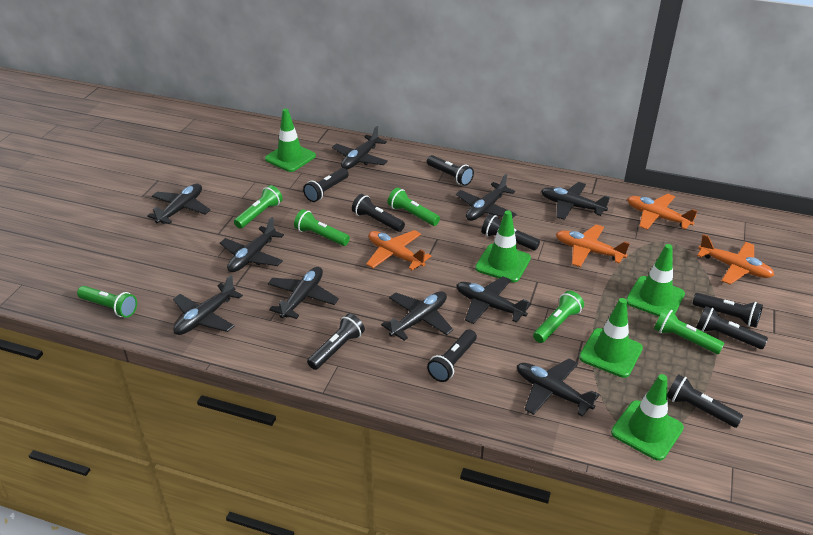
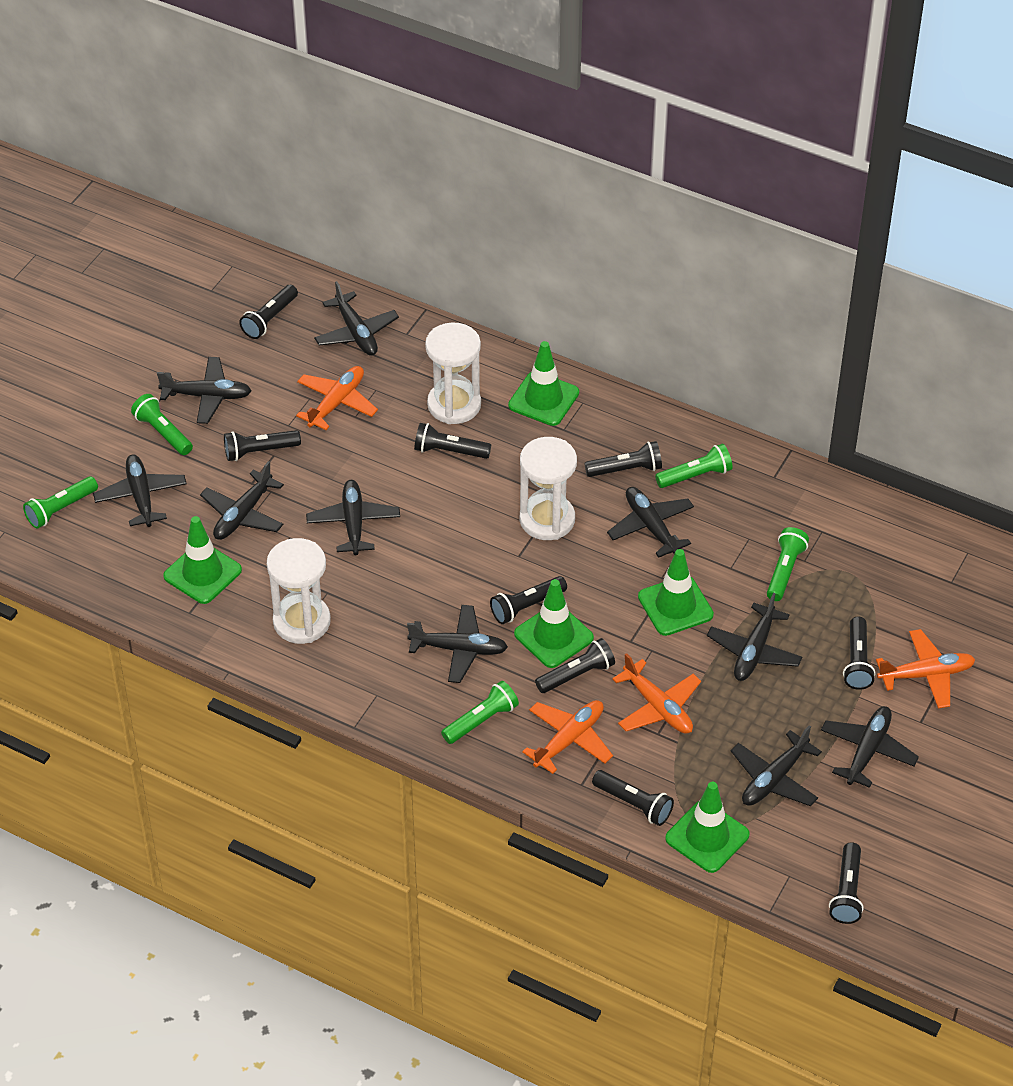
green flashlight: 6 -> 5
white hourglass: 0 -> 3

